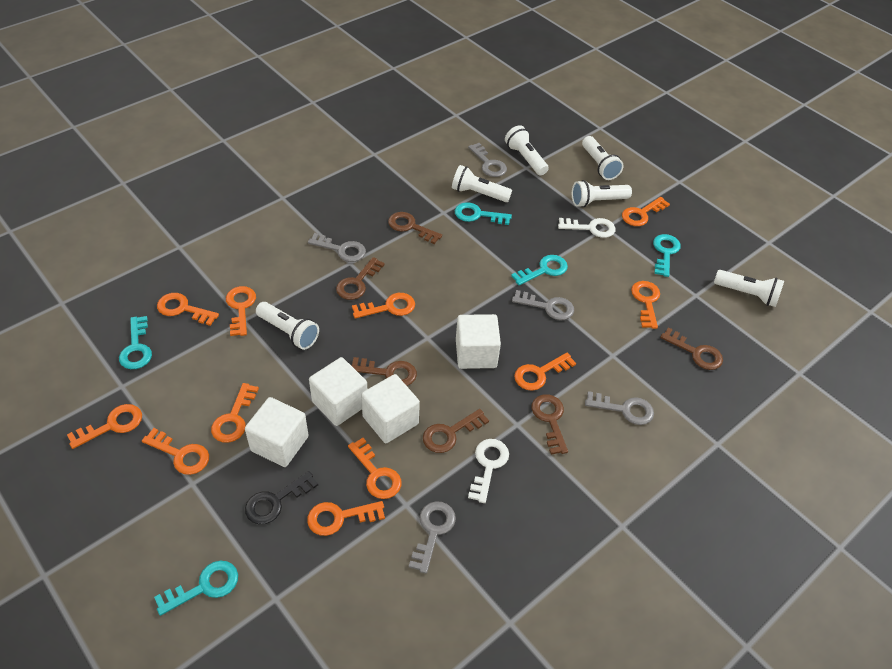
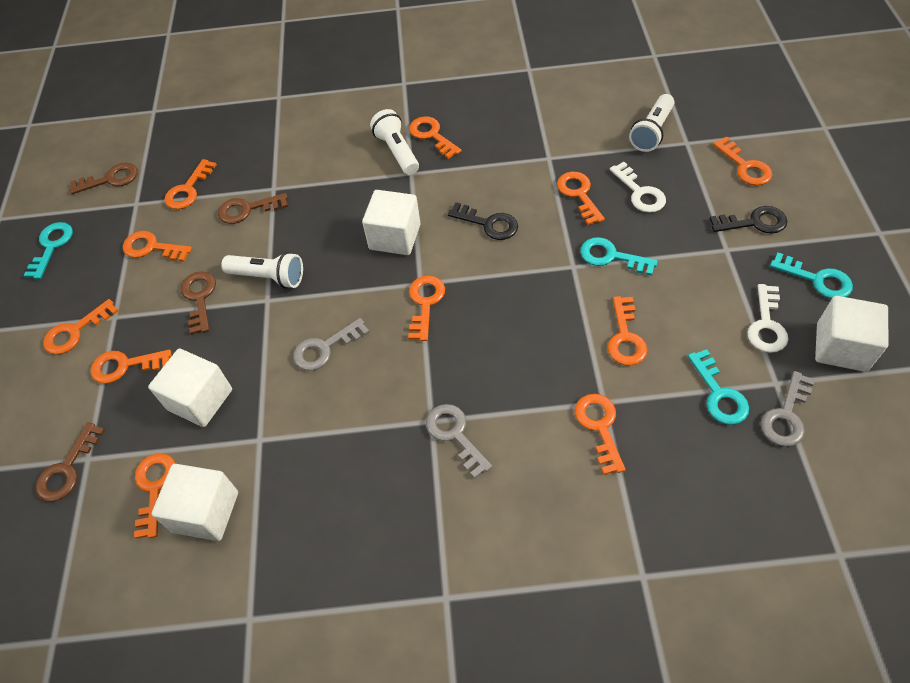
black key: 1 -> 2
brown key: 6 -> 4
grey key: 5 -> 3
turquoise key: 5 -> 4
white flashlight: 6 -> 3

